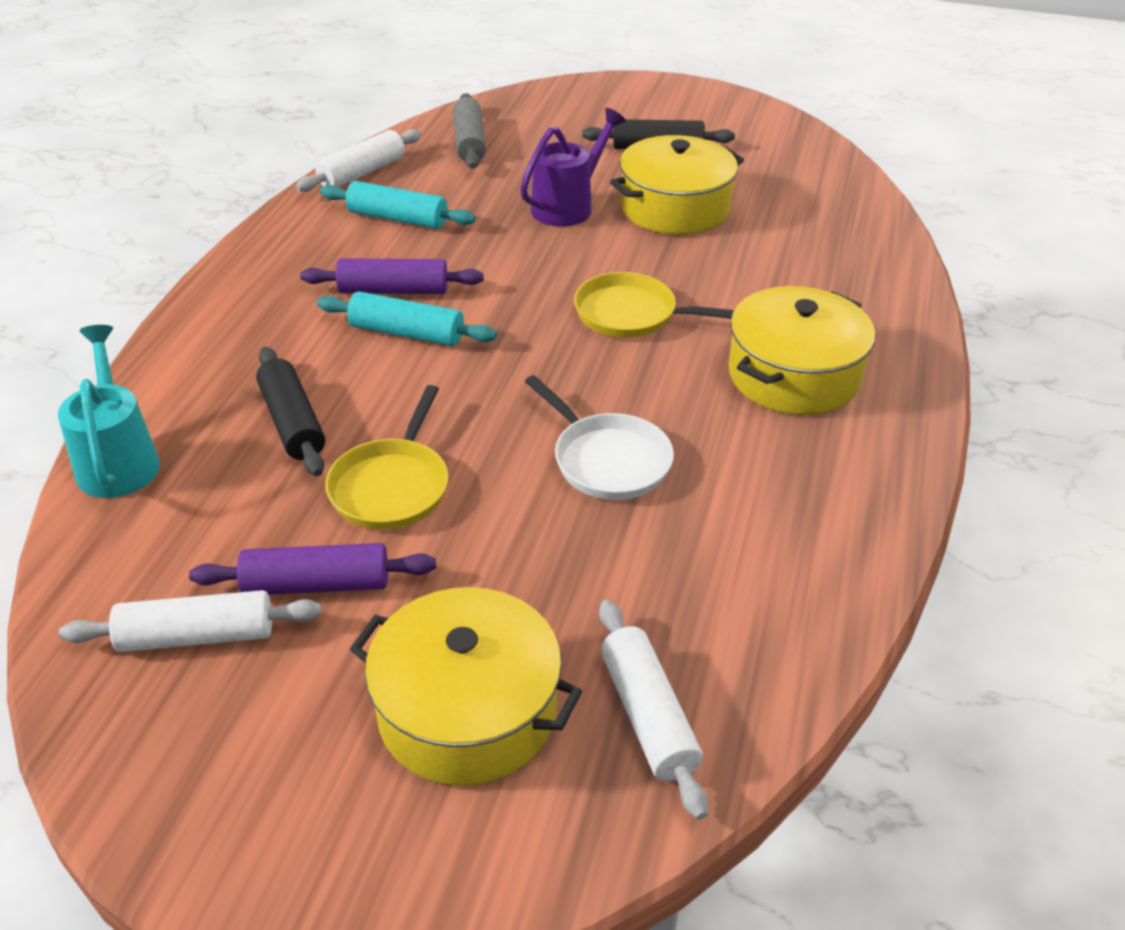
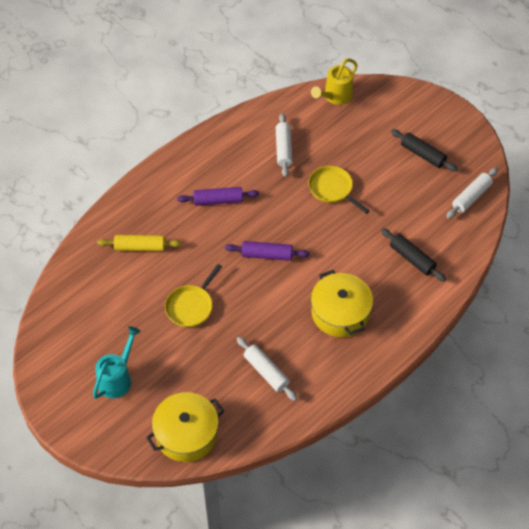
grey rolling pin: 1 -> 0
purple watering can: 1 -> 0
turquoise rolling pin: 2 -> 0
white pan: 1 -> 0
yellow pot: 3 -> 2
yellow rolling pin: 0 -> 1
yellow watering can: 0 -> 1

